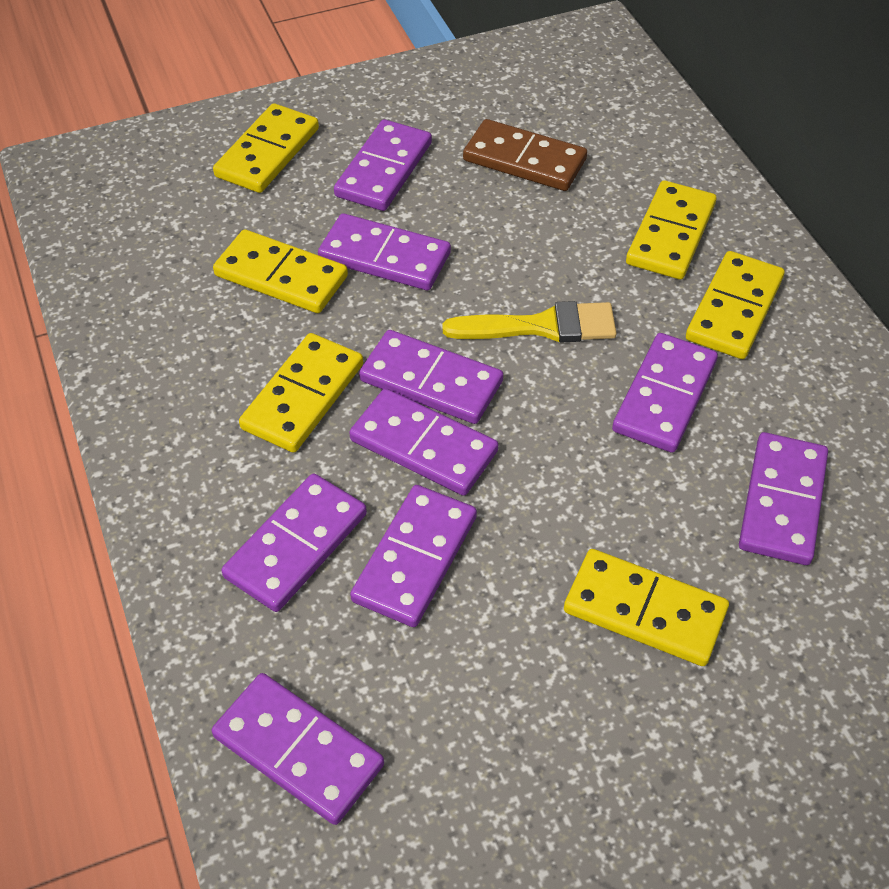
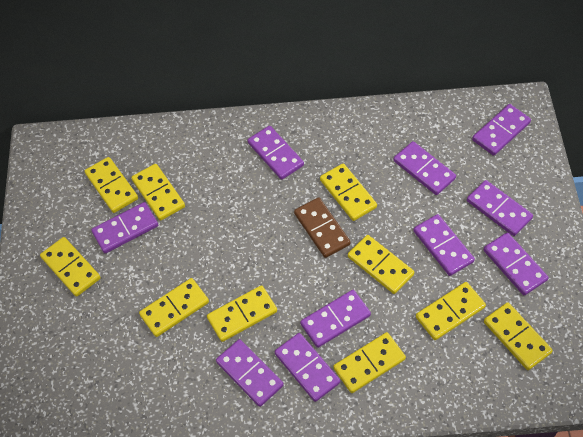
purple domino: 9 -> 10
yellow brush: 1 -> 0
yellow domino: 6 -> 10

